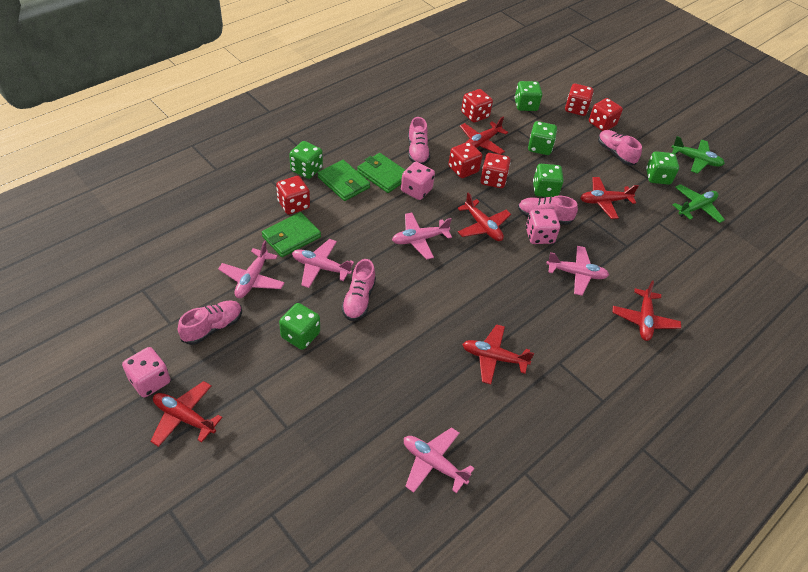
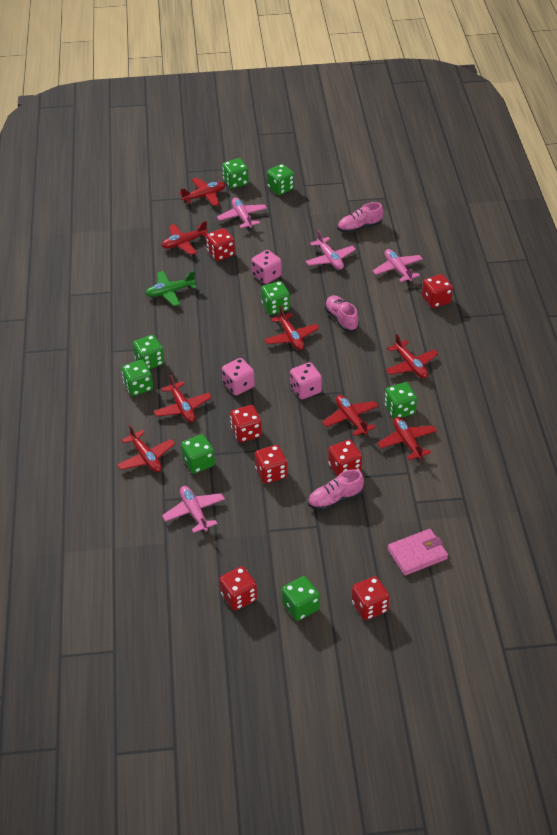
green dice: 6 -> 8
green plane: 2 -> 1
green wallet: 3 -> 0
pink plane: 5 -> 4
pink shoe: 5 -> 3
pink wallet: 0 -> 1
red dice: 6 -> 7
red plane: 6 -> 8

